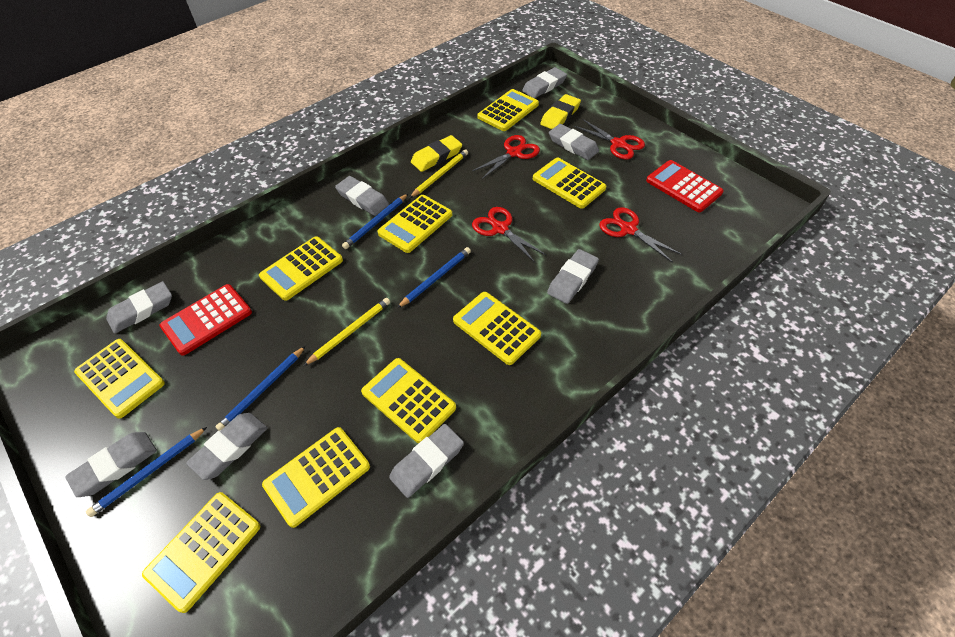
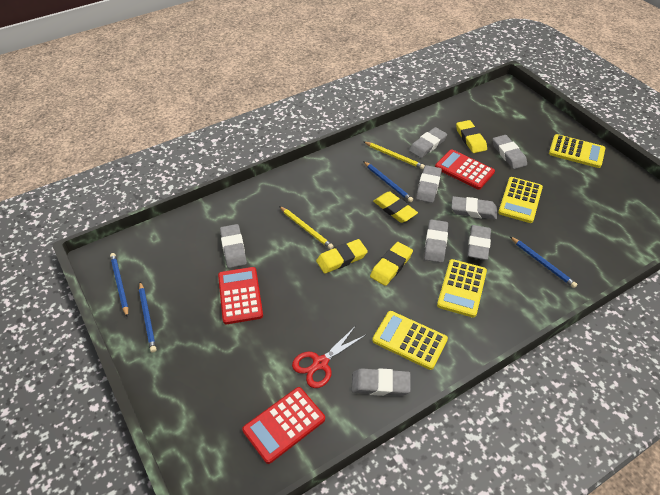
red calculator: 2 -> 3
red scissors: 4 -> 1
yellow calculator: 9 -> 4
yellow eraser: 2 -> 4

